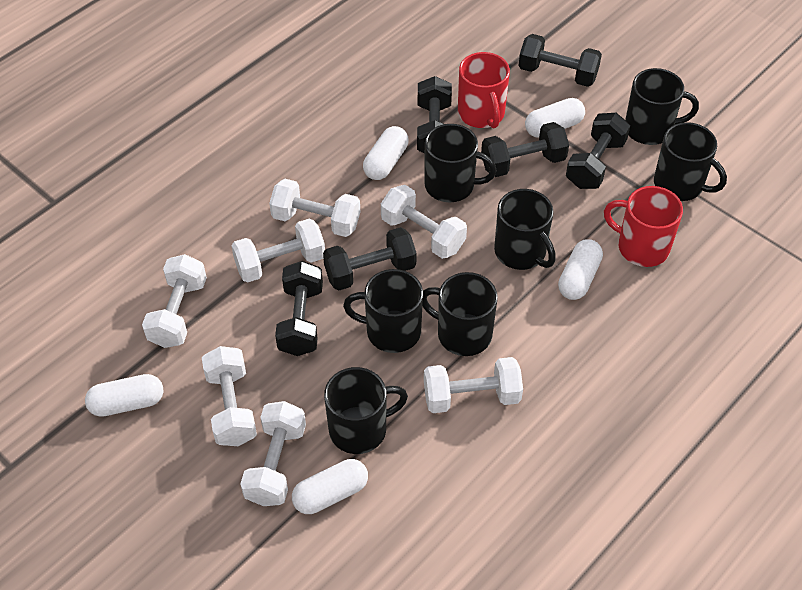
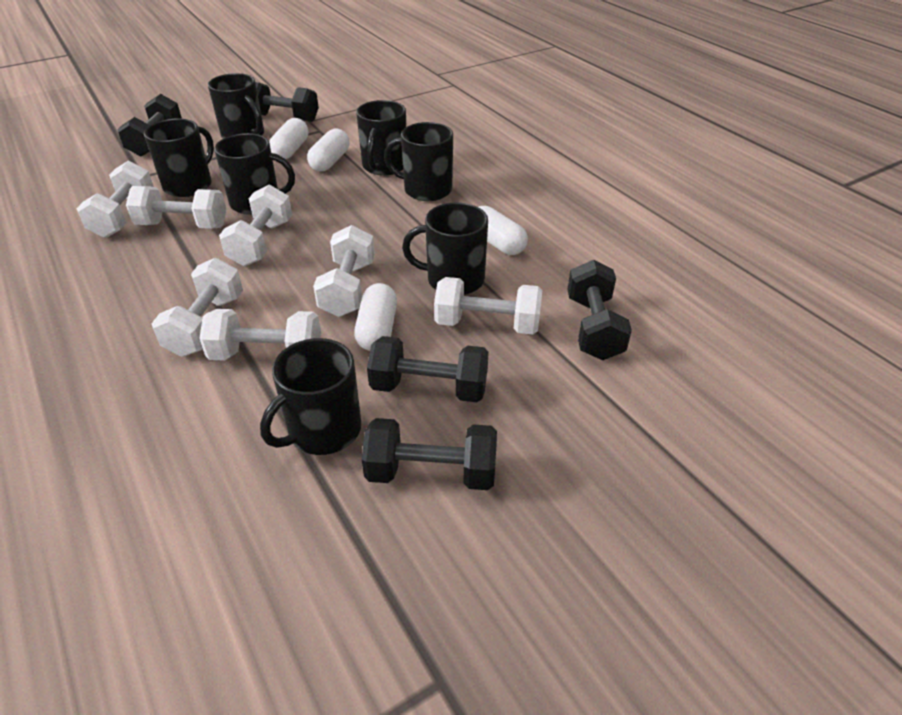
black dumbbell: 6 -> 5
red mug: 2 -> 0
white capsule: 5 -> 4

